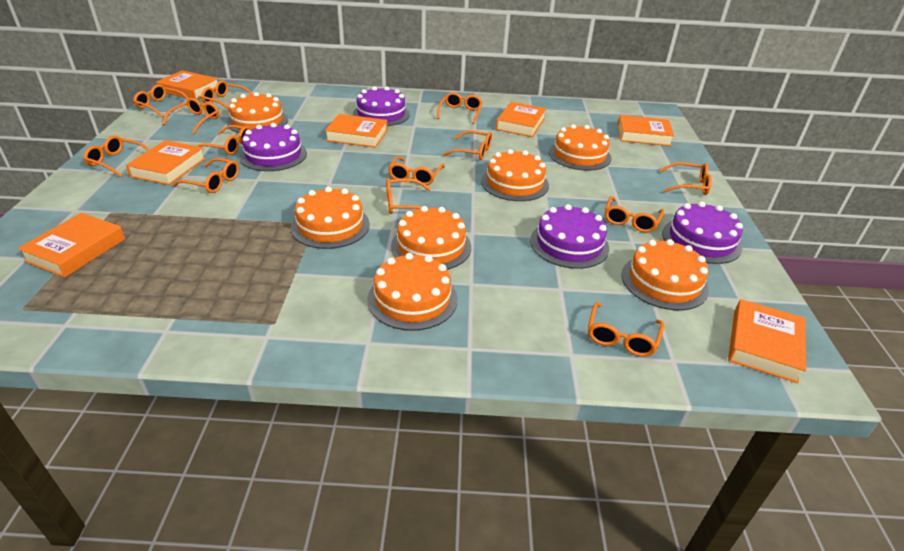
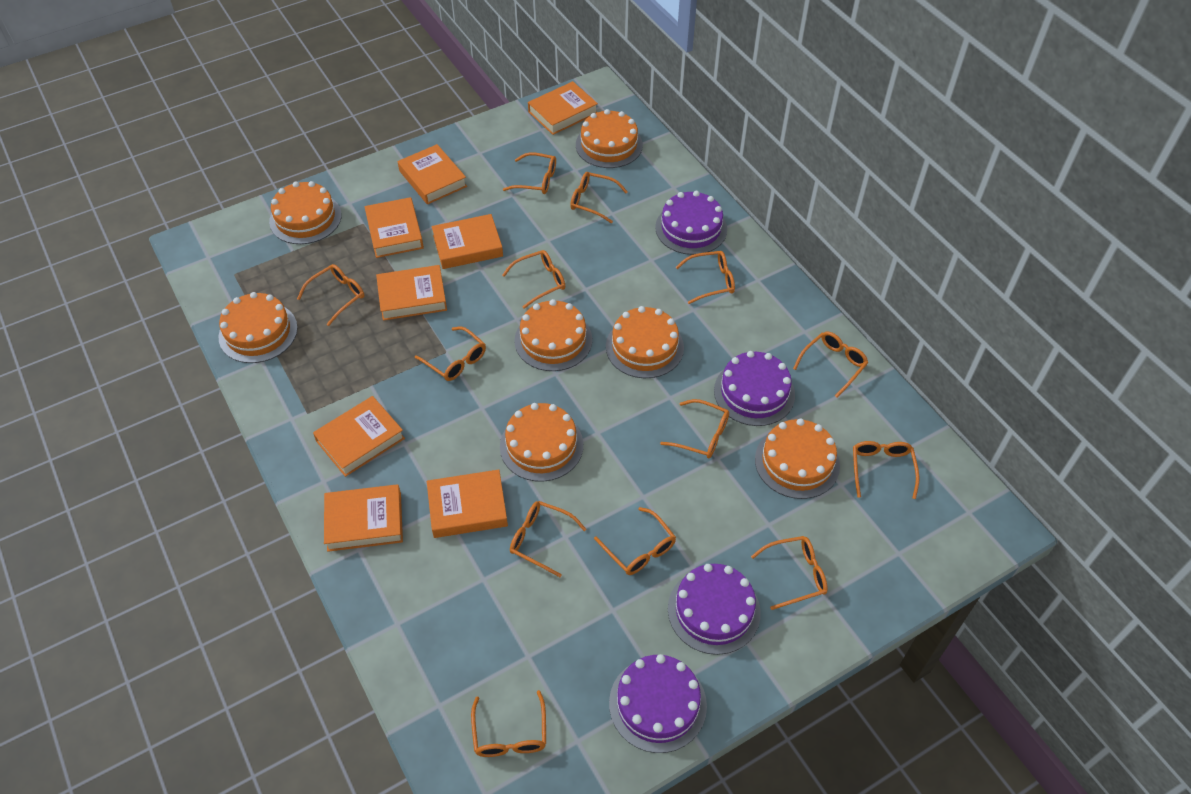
orange book: 7 -> 8

